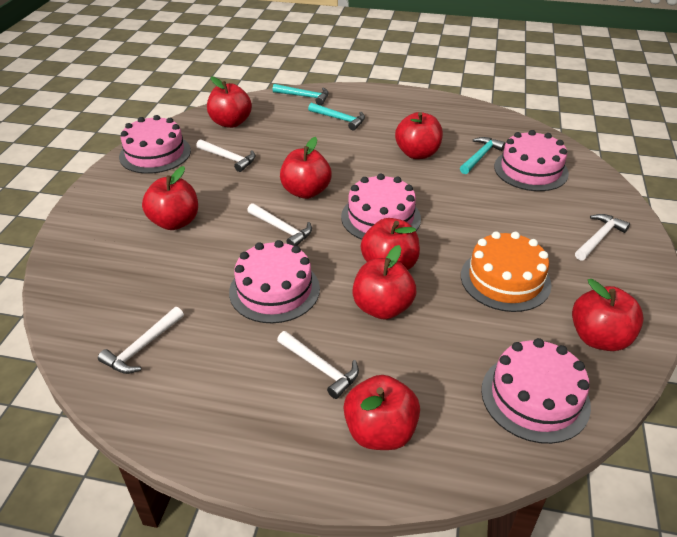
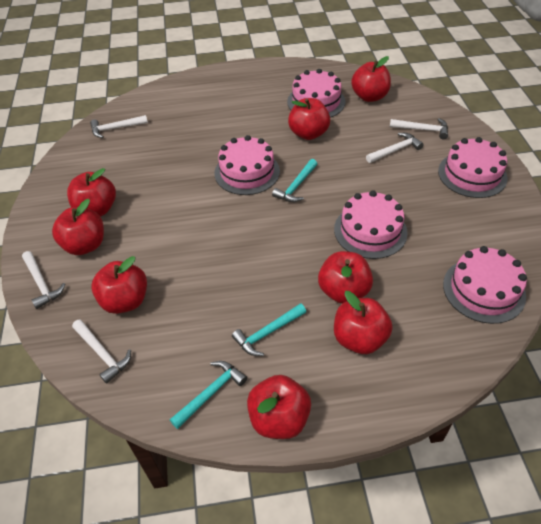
orange cake: 1 -> 0

